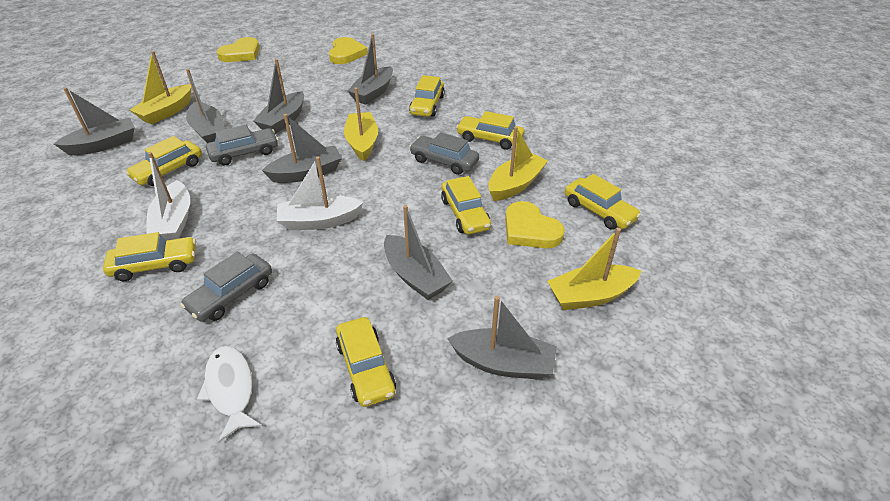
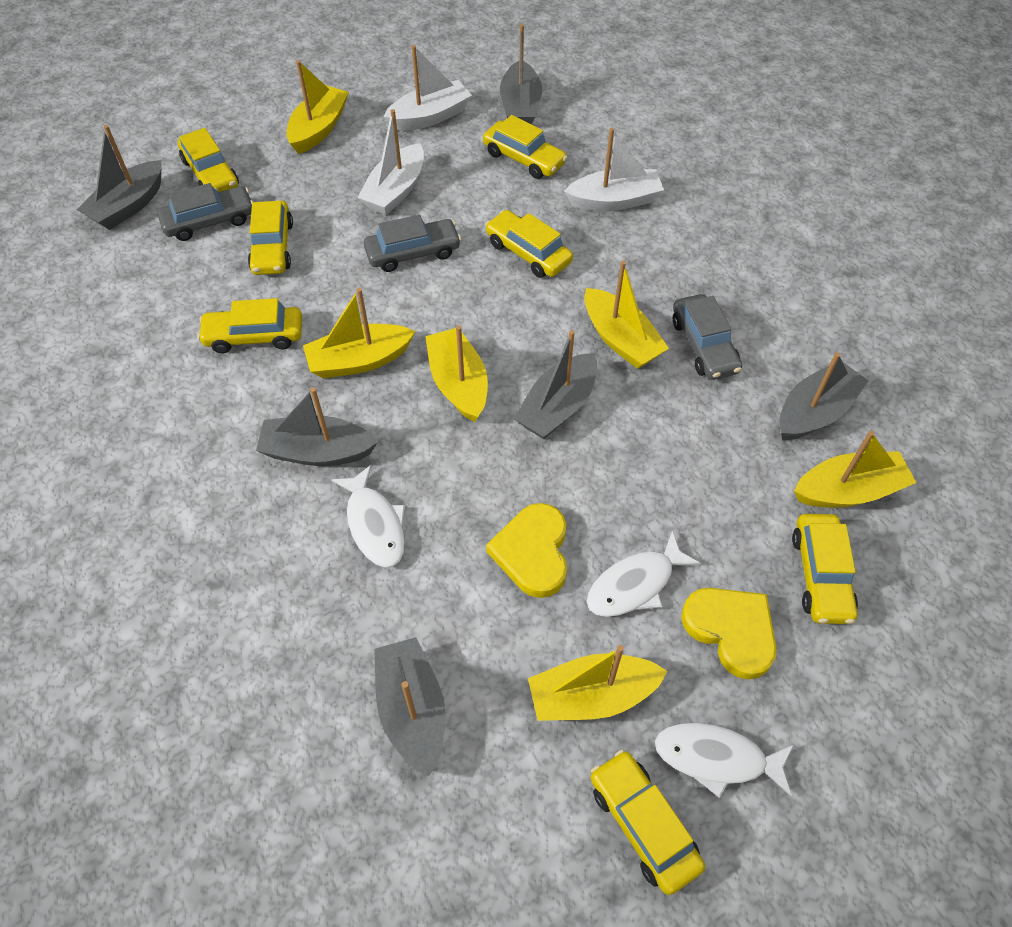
grey boat: 7 -> 6
white boat: 2 -> 3
white fish: 1 -> 3
yellow boat: 4 -> 6
yellow heart: 3 -> 2

